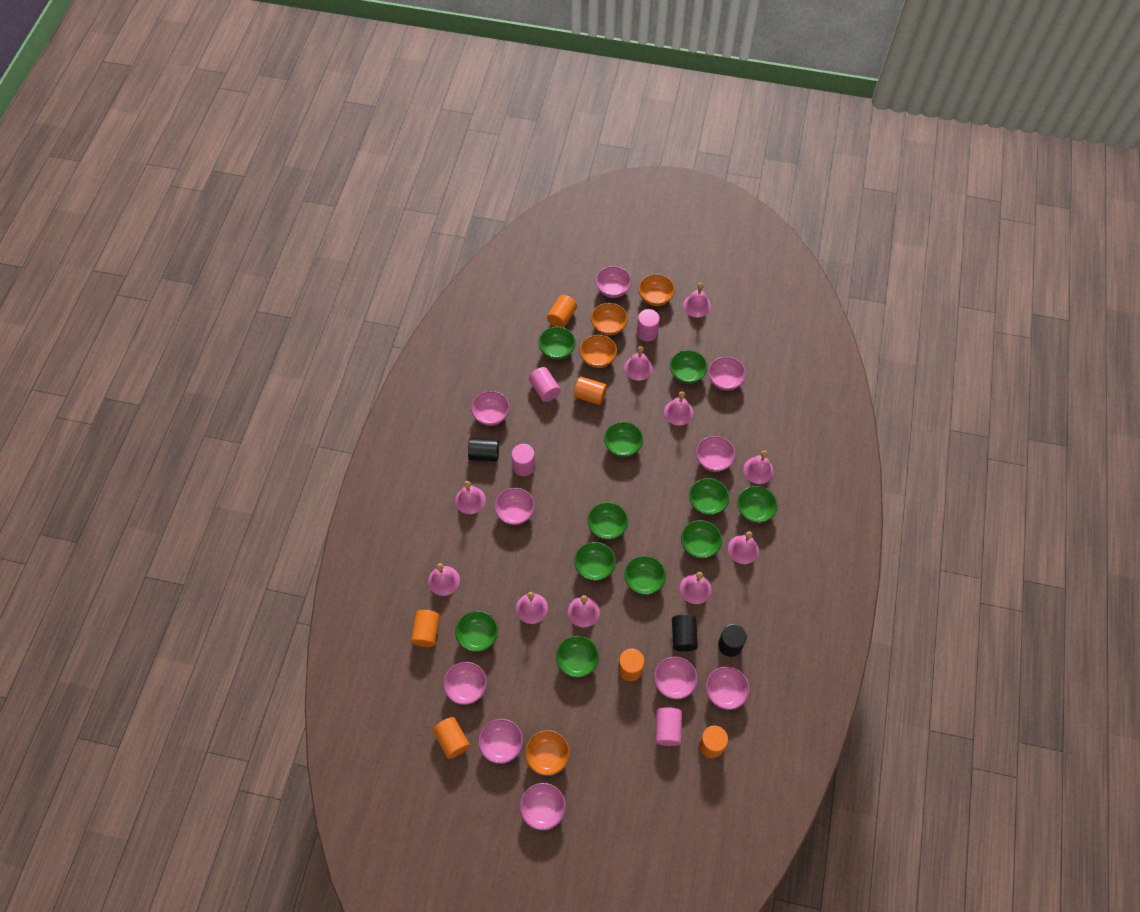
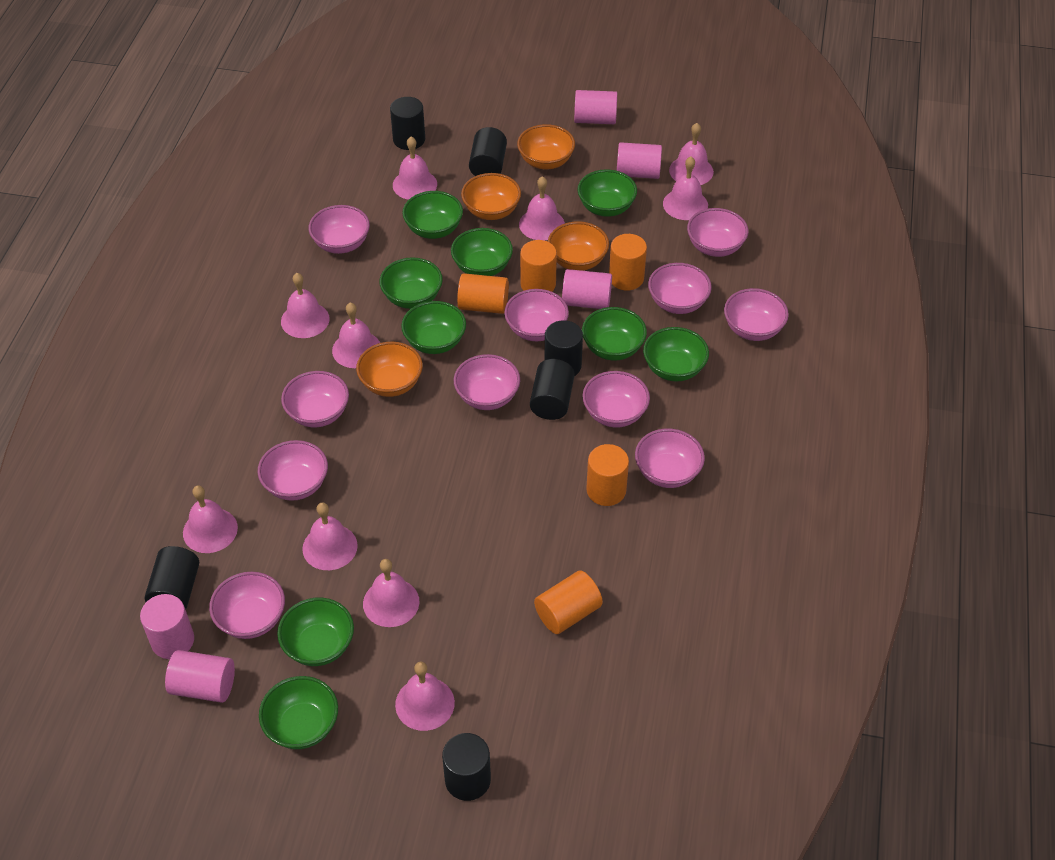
black cylinder: 3 -> 6
green bowl: 11 -> 9
orange cylinder: 6 -> 5
pink bowl: 10 -> 11
pink cylinder: 4 -> 5

